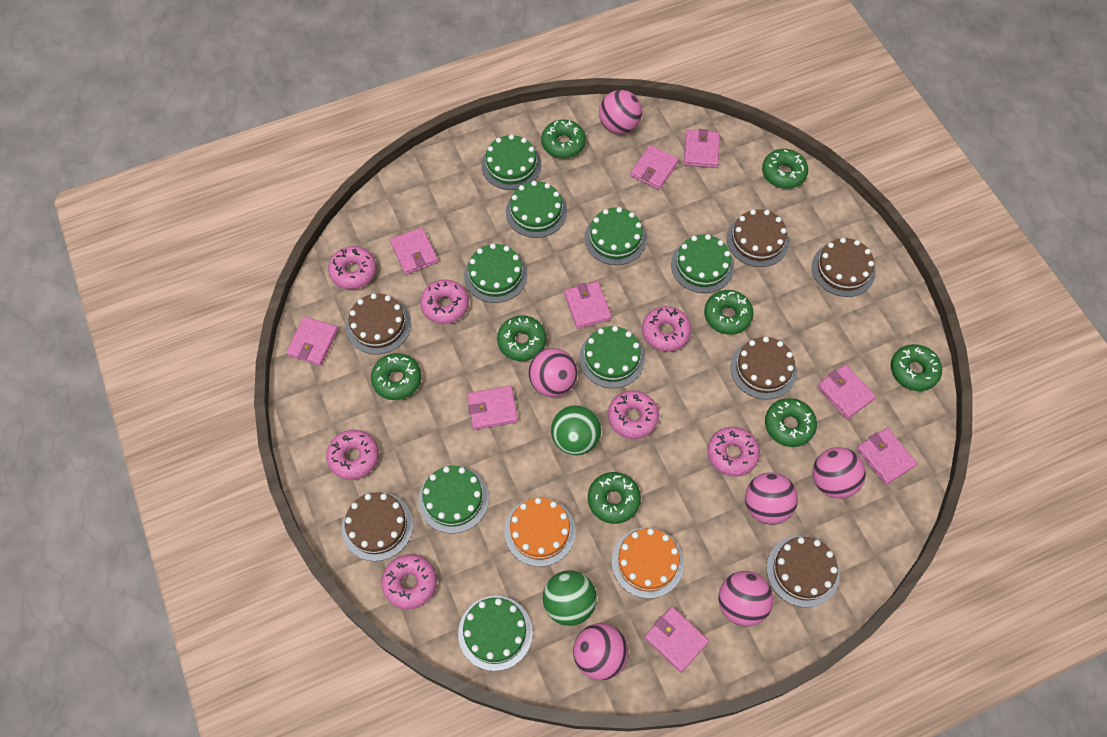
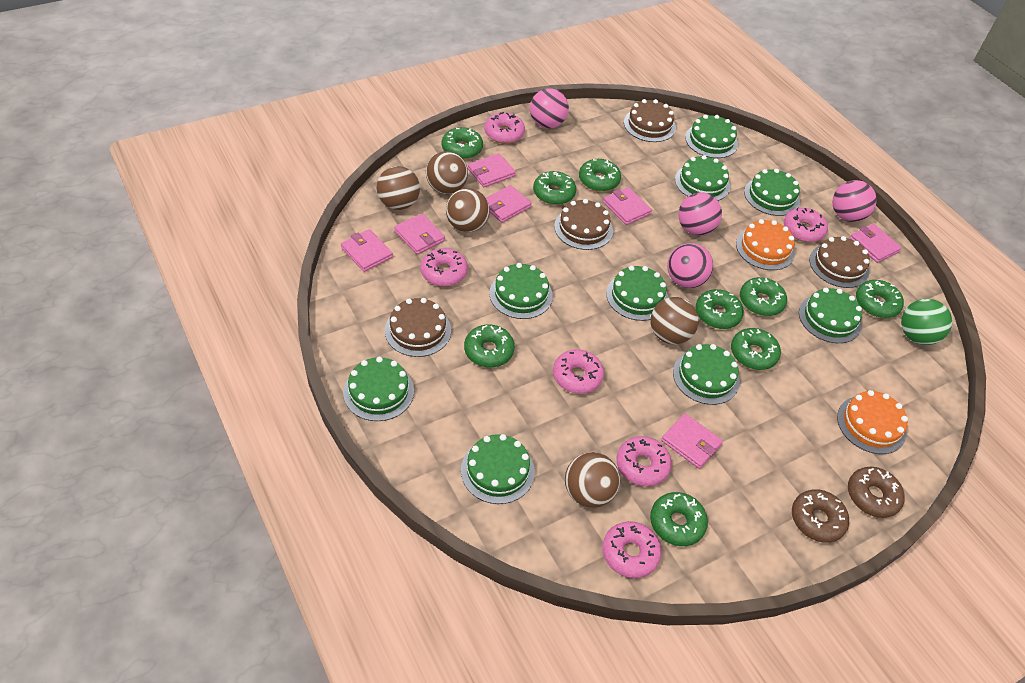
brown ball: 0 -> 5
brown cake: 6 -> 4
brown donut: 0 -> 2
green ball: 2 -> 1
green cake: 8 -> 9
green donut: 8 -> 9
pink ball: 6 -> 4
pink donut: 7 -> 6
pink wallet: 9 -> 7

